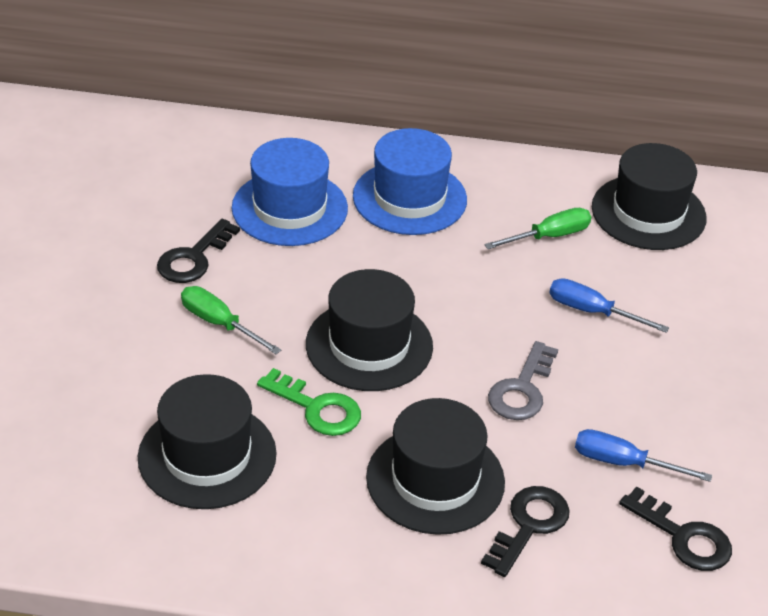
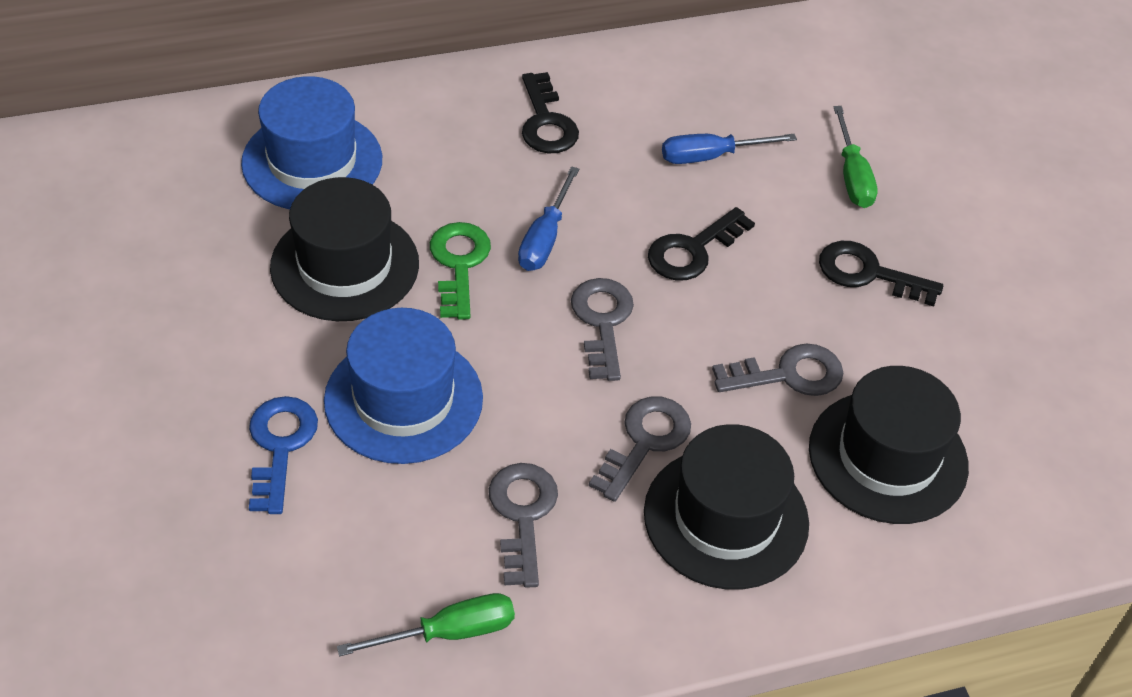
black hat: 4 -> 3
blue key: 0 -> 1
grey key: 1 -> 4

